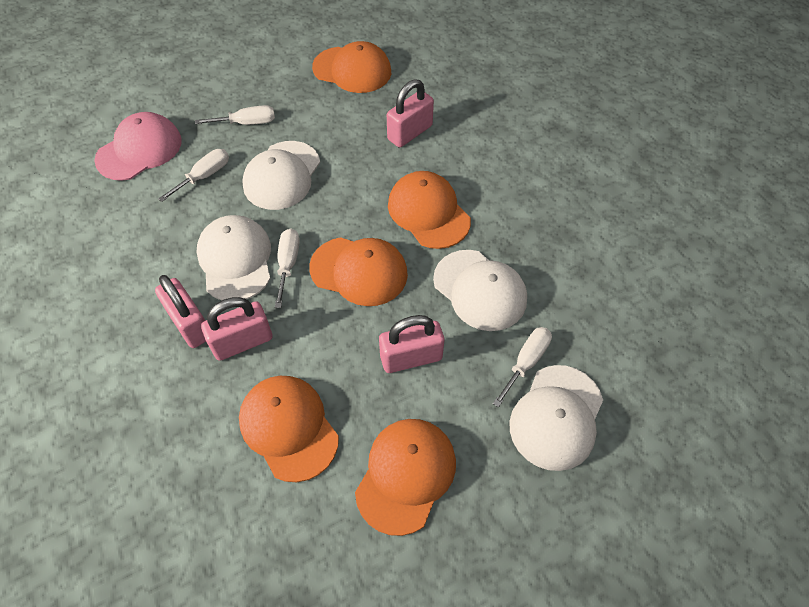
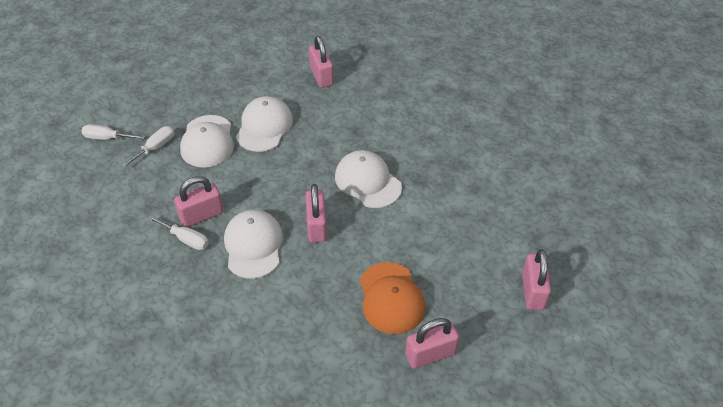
orange cap: 5 -> 1
pink cap: 1 -> 0
pink padlock: 4 -> 5
white screwdriver: 4 -> 3

